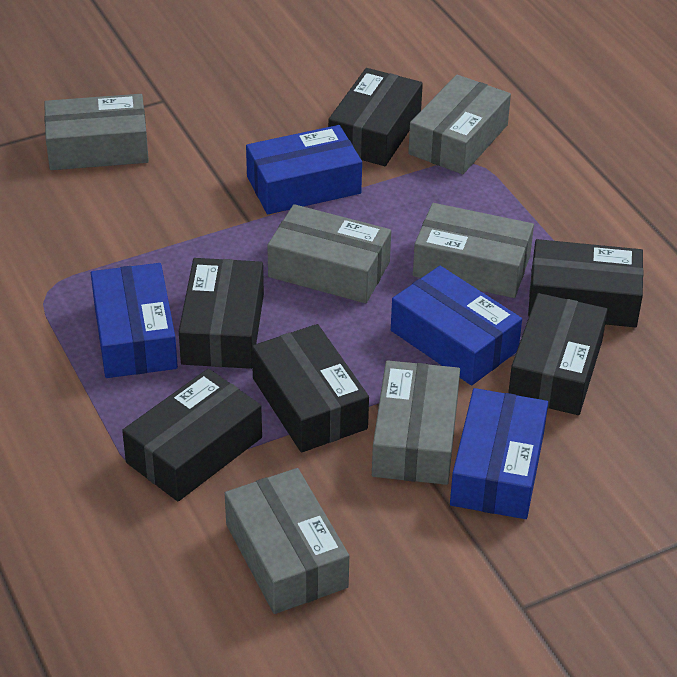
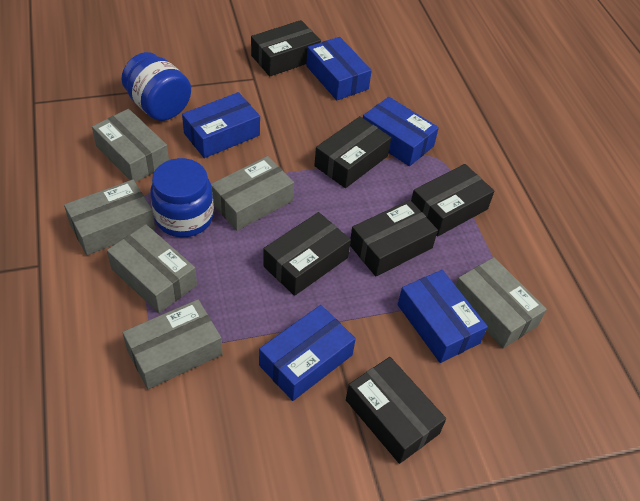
blue box: 4 -> 5
blue jar: 0 -> 2

